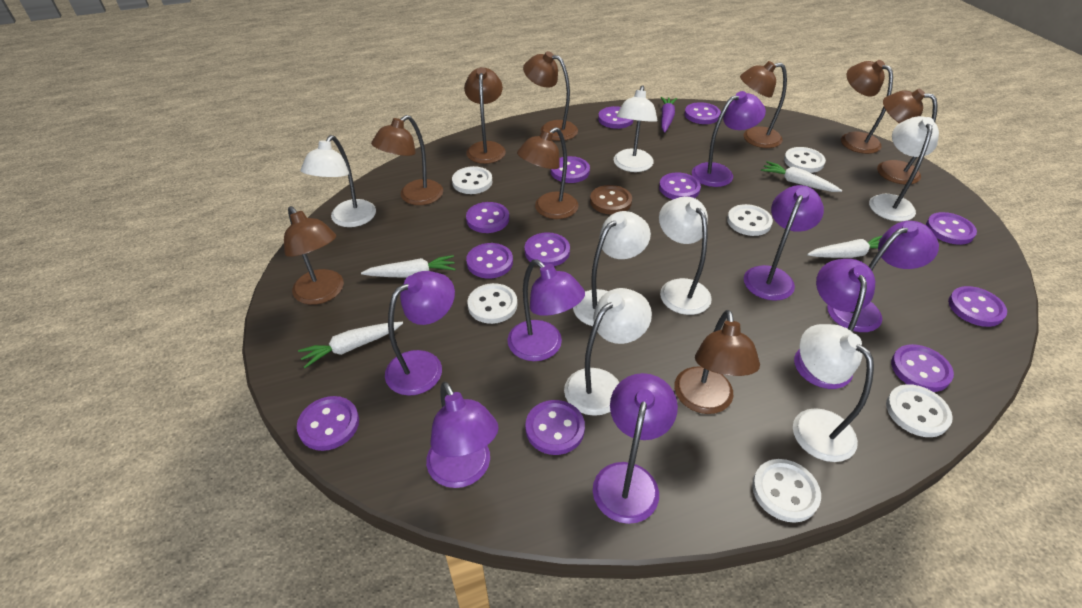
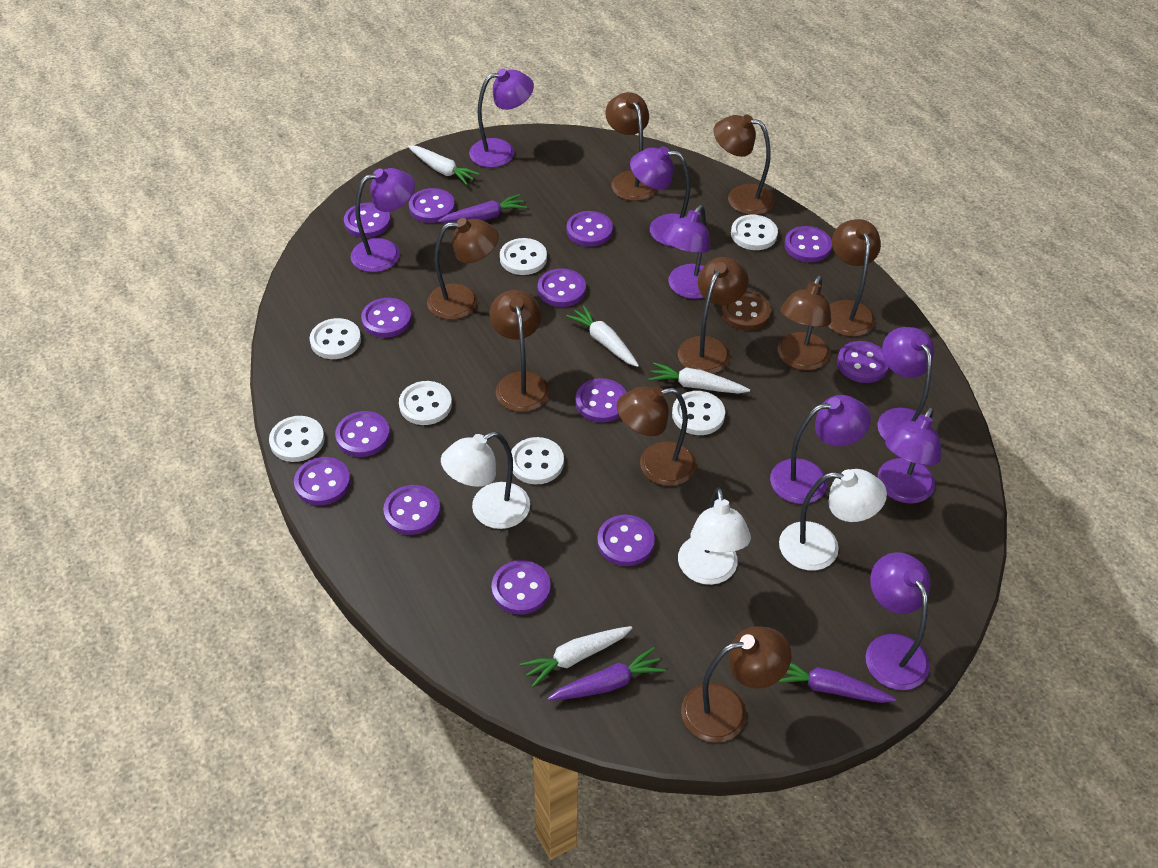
purple button: 12 -> 13
purple carrot: 1 -> 3
white button: 6 -> 7
white lamp: 7 -> 3

